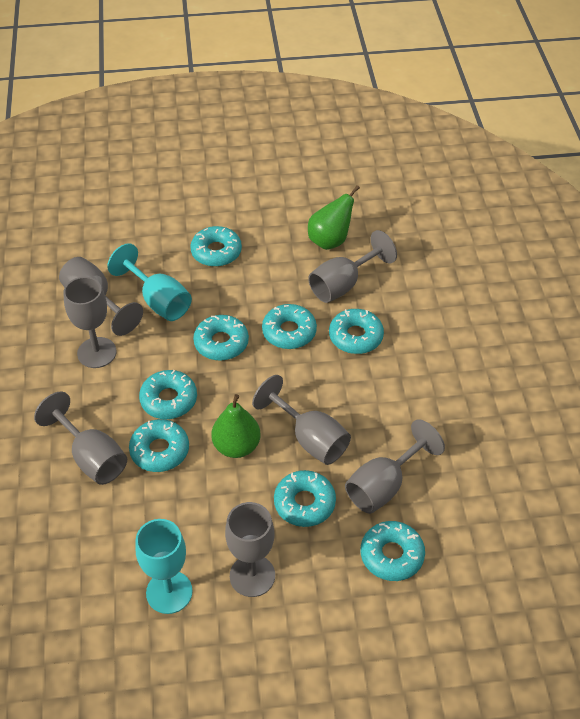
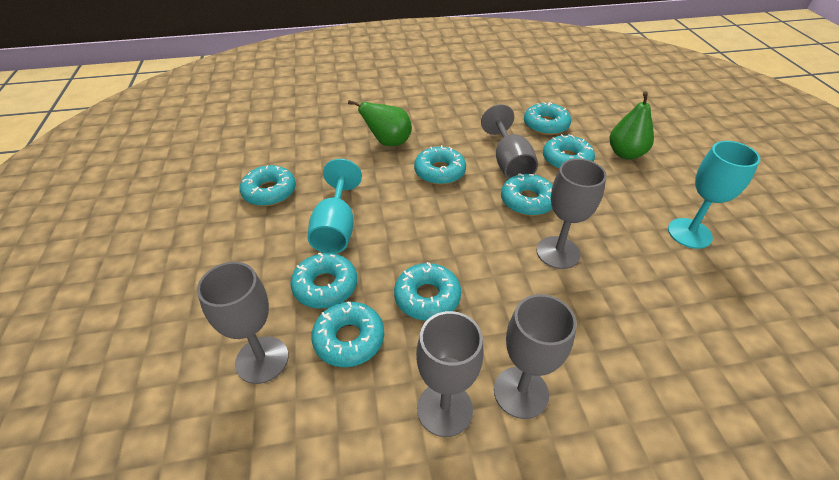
grey goblet: 7 -> 5

